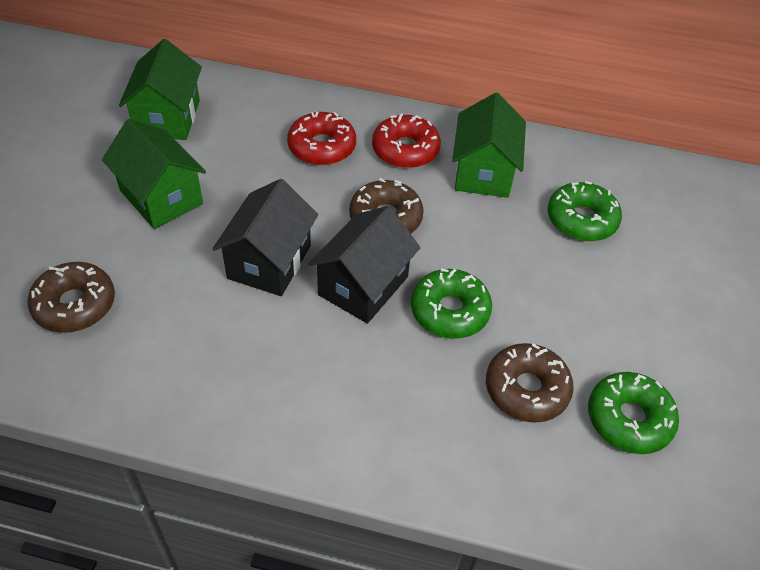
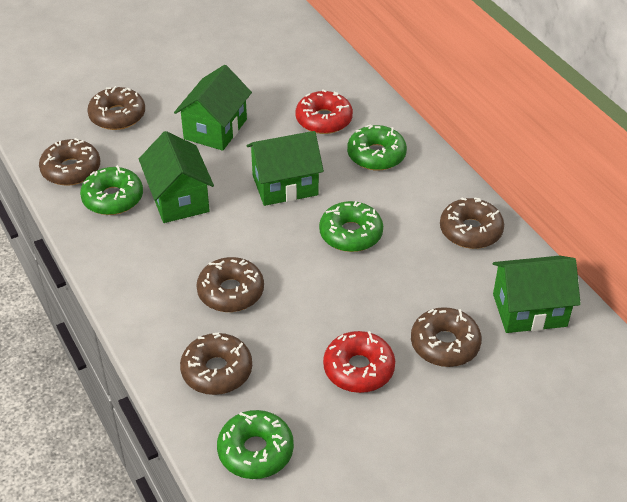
black house: 2 -> 0
brown donut: 3 -> 6
green donut: 3 -> 4
green house: 3 -> 4

